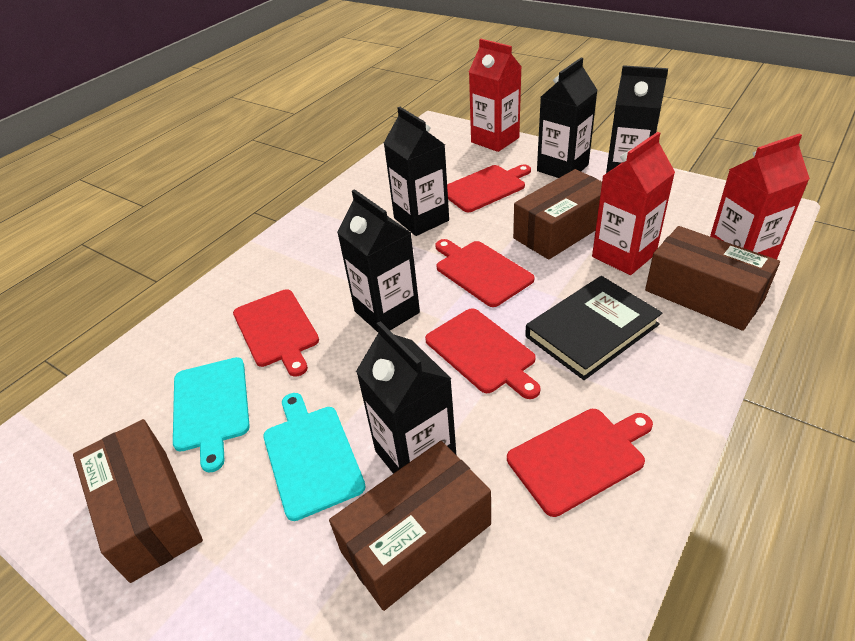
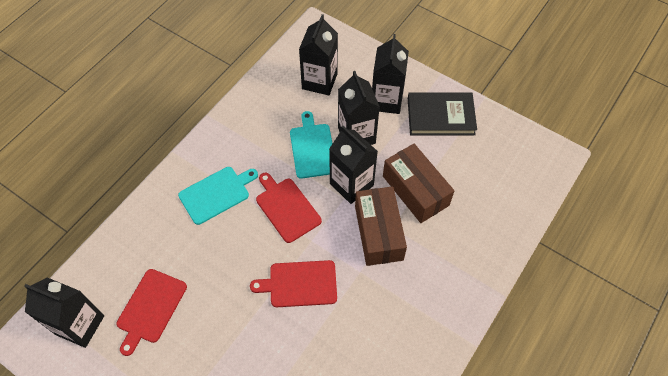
brown box: 4 -> 2
red carton: 3 -> 0
red cutting board: 5 -> 3

